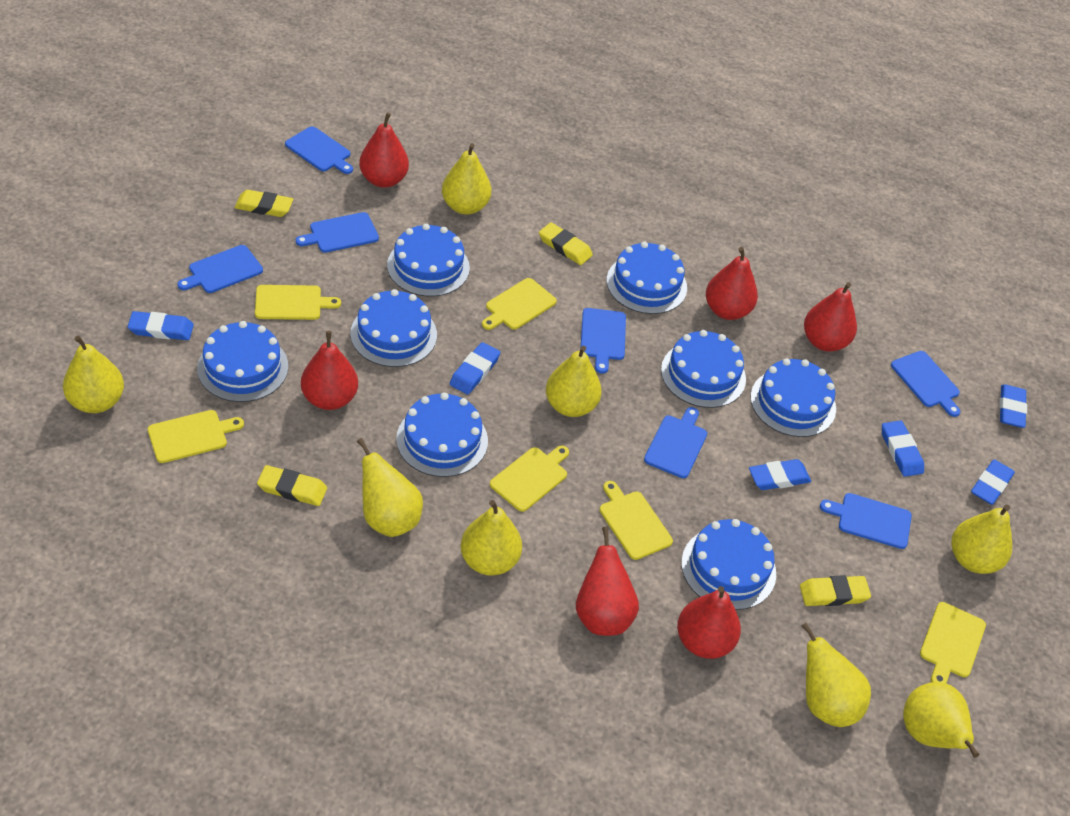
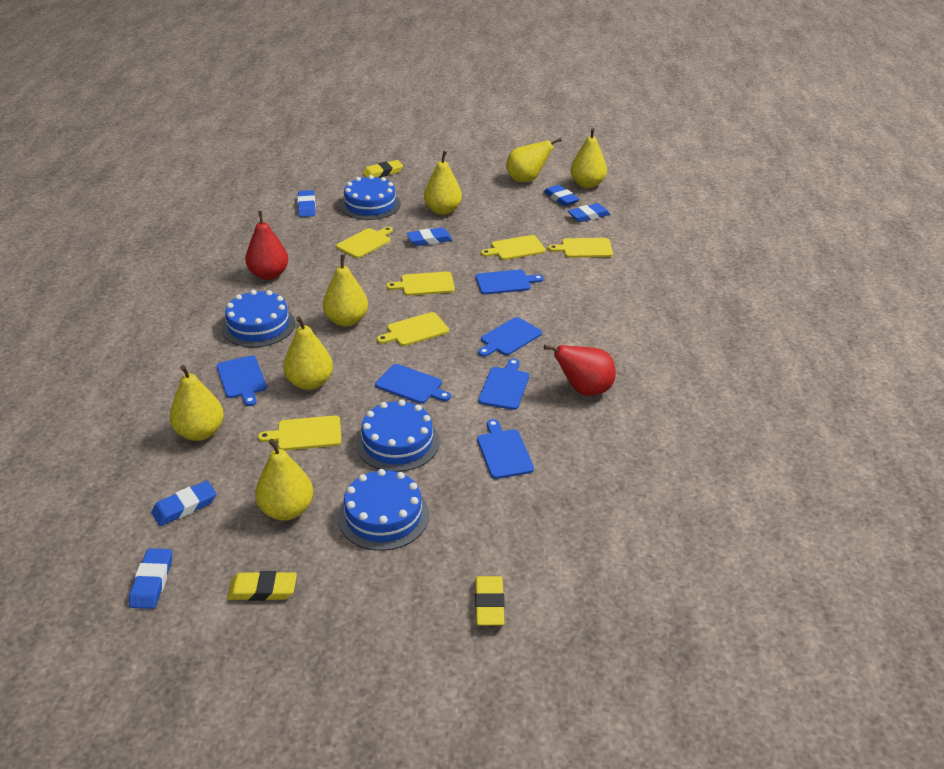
blue cake: 8 -> 4
blue cutting board: 7 -> 6
red pear: 6 -> 2
yellow eraser: 4 -> 3
yellow pear: 8 -> 7

